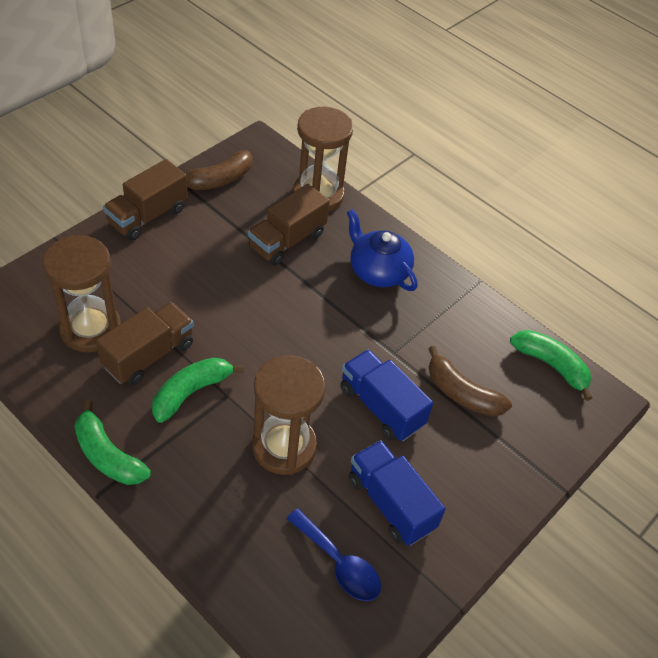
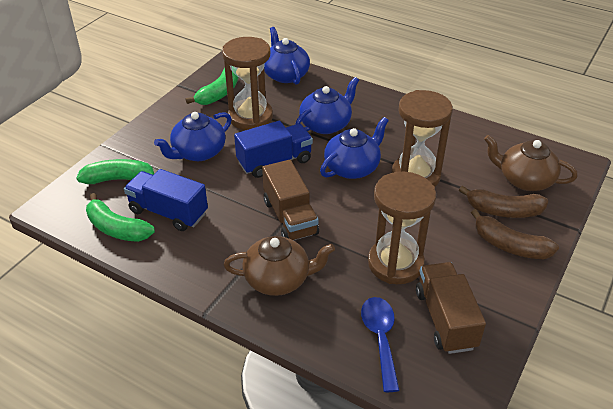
blue teapot: 1 -> 4
brown teapot: 0 -> 2
brown truck: 3 -> 2

